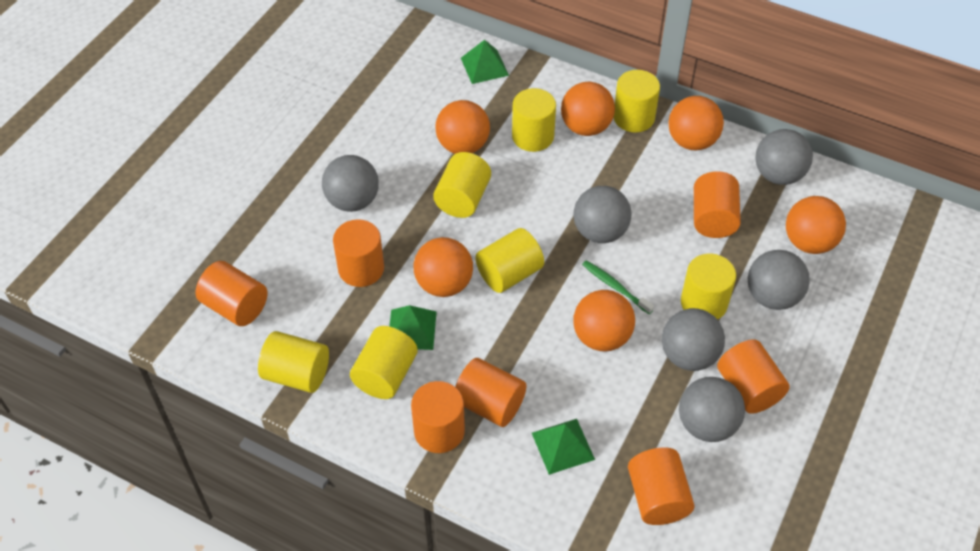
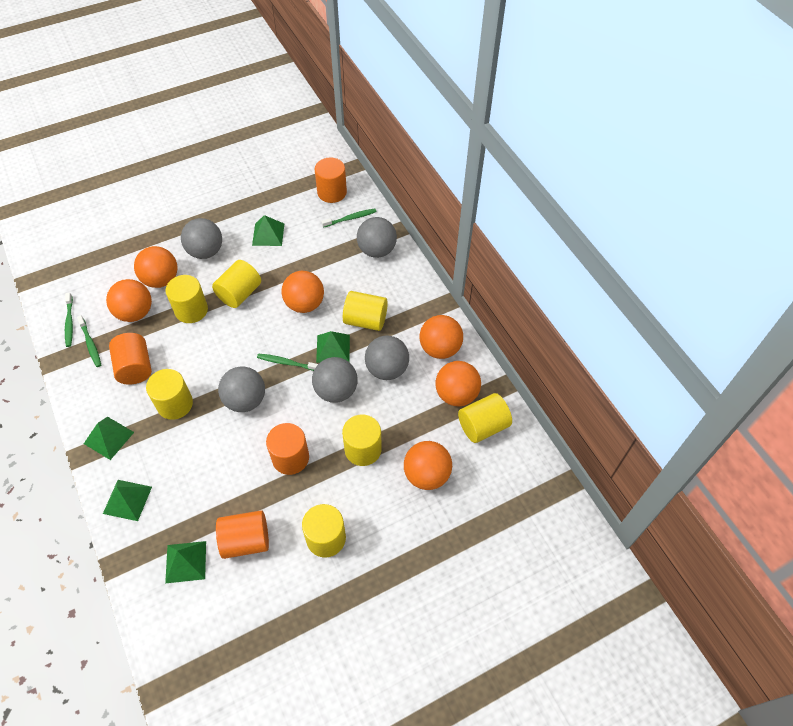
green pyramid: 3 -> 5
green toothbrush: 1 -> 4
grey ball: 6 -> 5
orange cylinder: 7 -> 4

